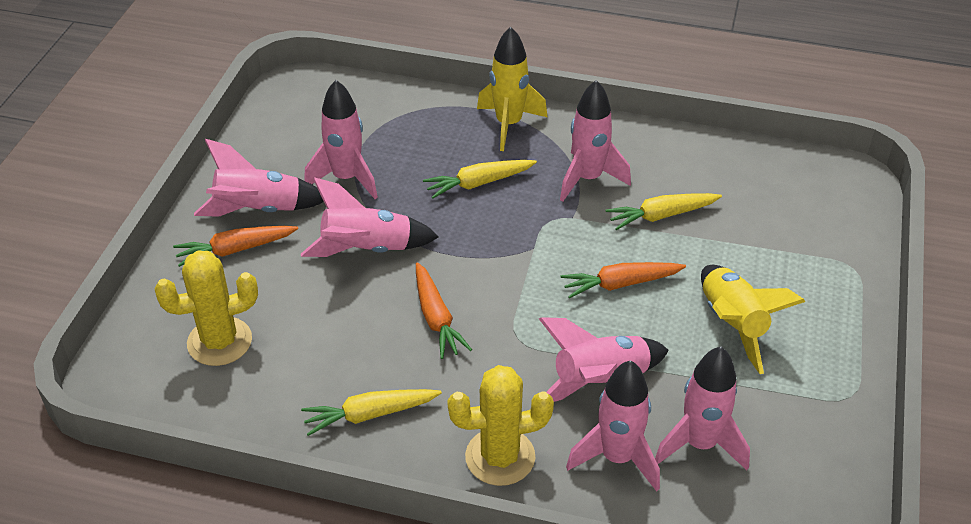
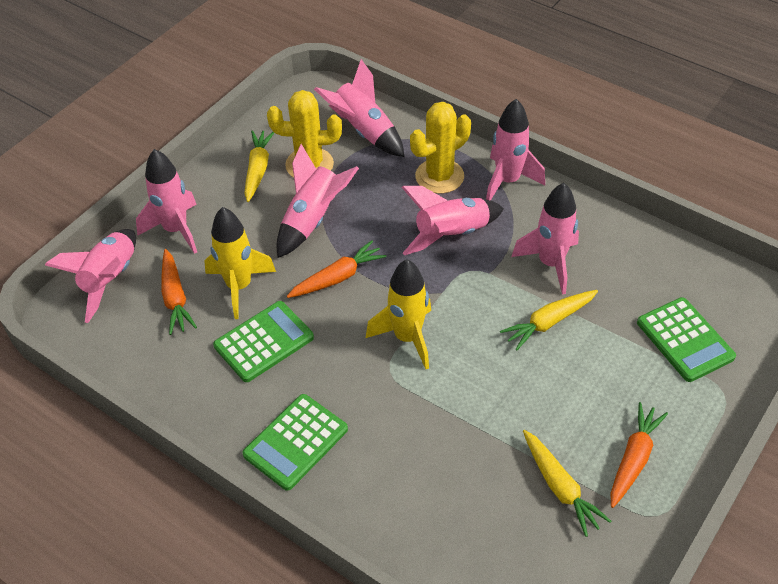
green calculator: 0 -> 3

